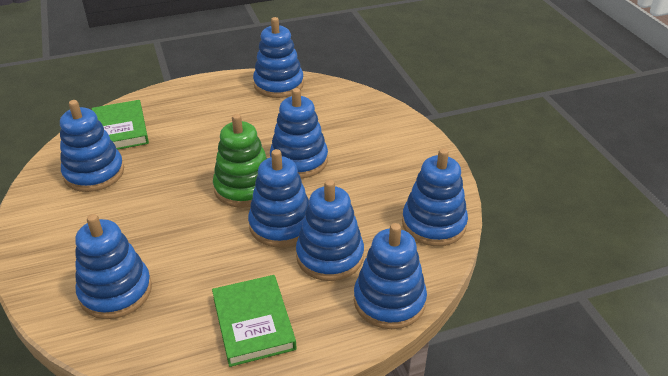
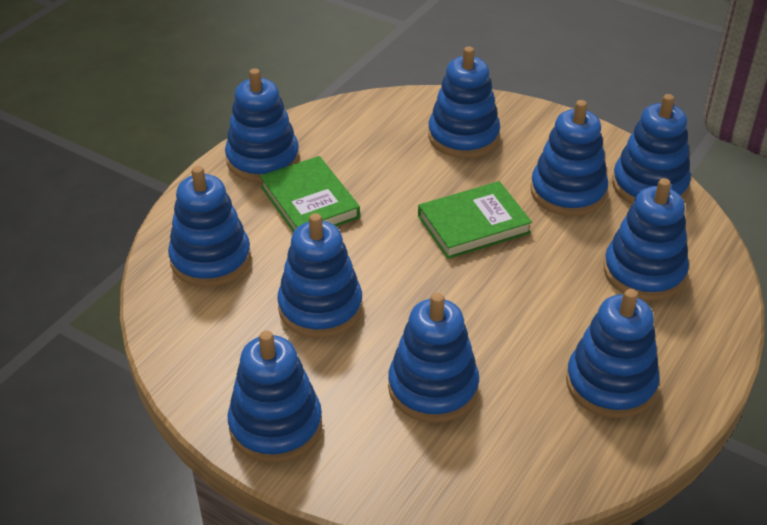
blue stacking toy: 8 -> 10
green stacking toy: 1 -> 0

